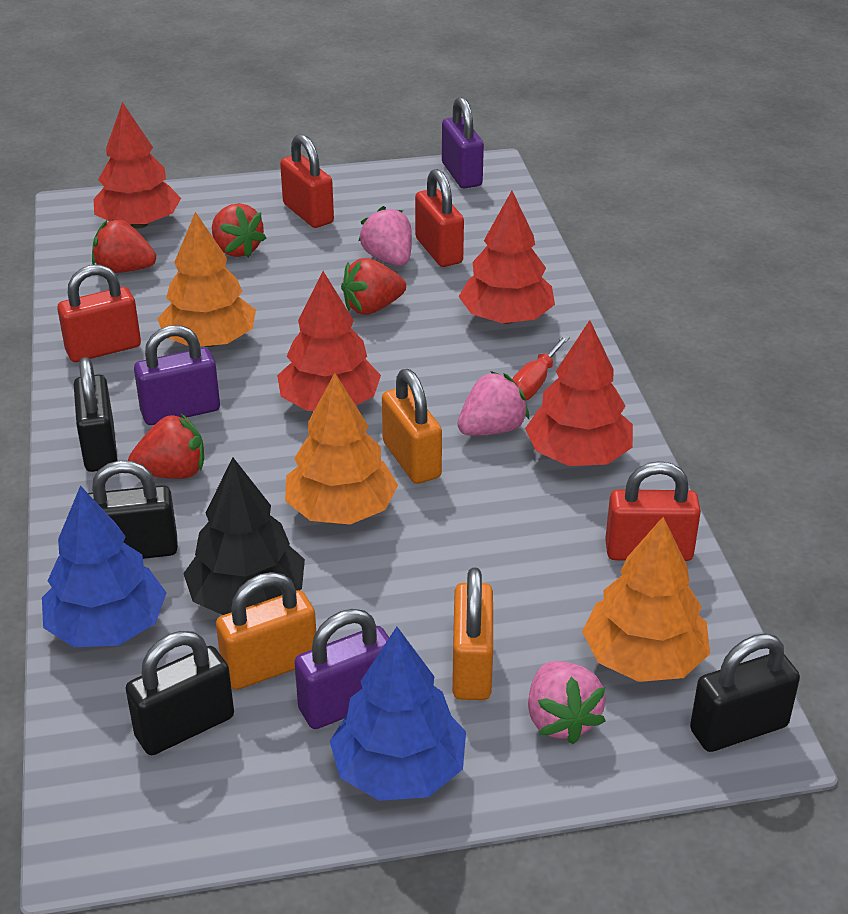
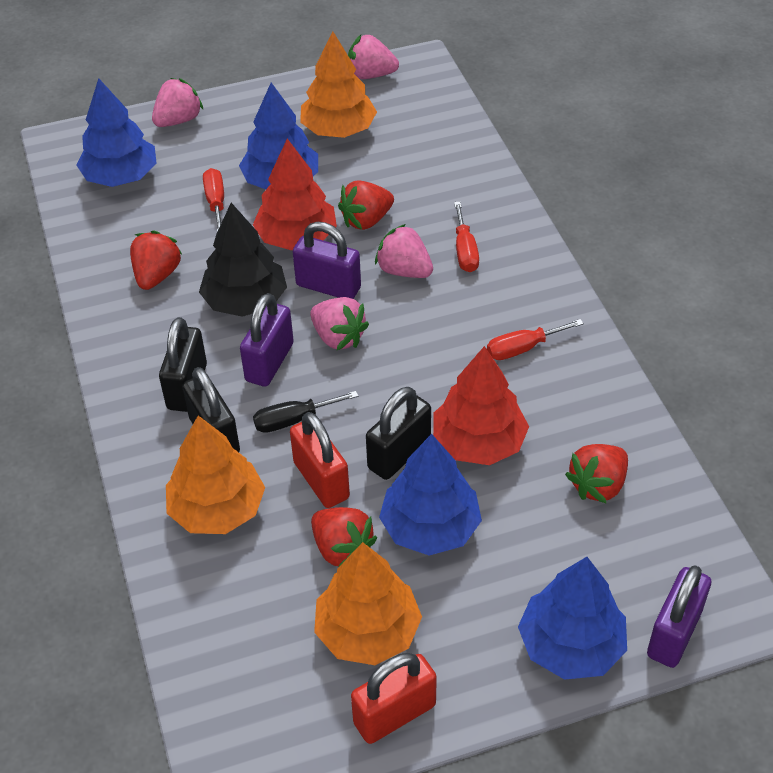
black padlock: 4 -> 3
black screwdriver: 0 -> 1
blue tree: 2 -> 4
orange padlock: 3 -> 0
pink strawberry: 3 -> 4
red padlock: 4 -> 2
red screwdriver: 1 -> 3
red tree: 4 -> 2

